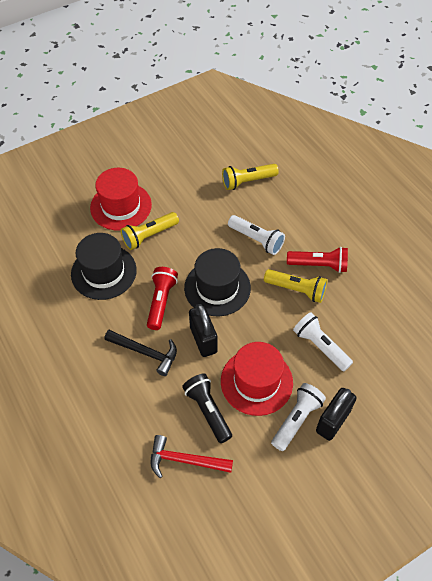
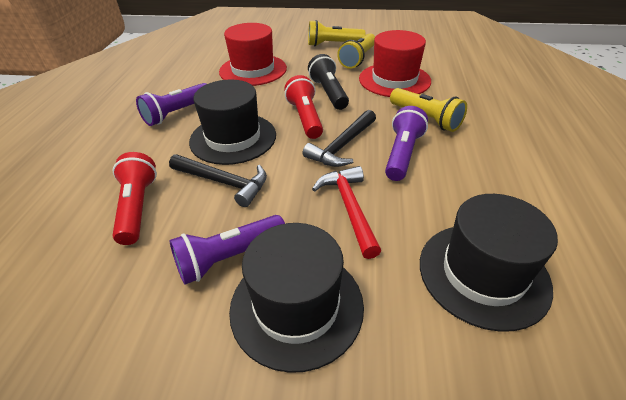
black hammer: 1 -> 2
black hat: 2 -> 3
black padlock: 2 -> 0
purple flashlight: 0 -> 3
white flashlight: 3 -> 0

